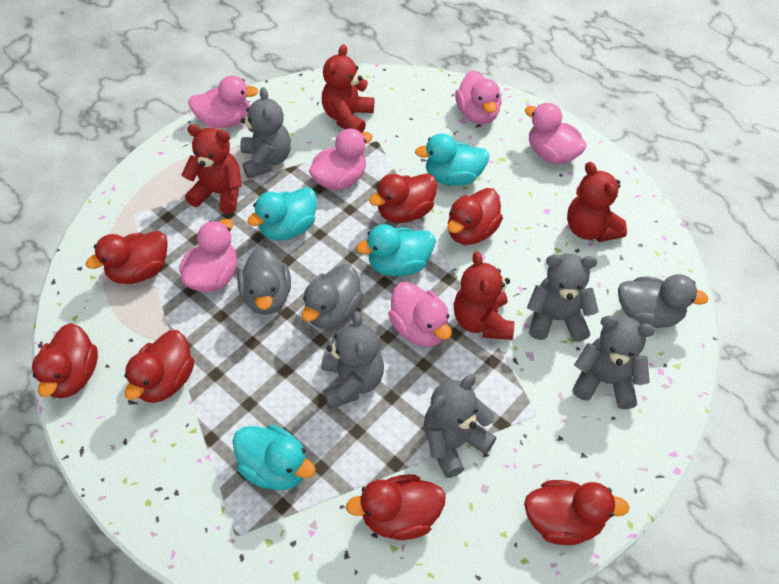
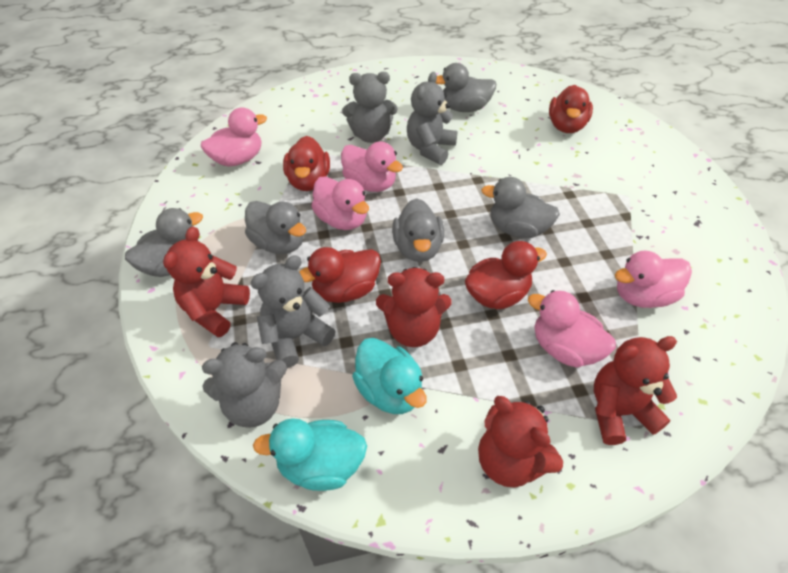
grey duck: 3 -> 5
grey teddy bear: 5 -> 4
pink duck: 6 -> 5
red duck: 7 -> 4
turquoise duck: 4 -> 2

